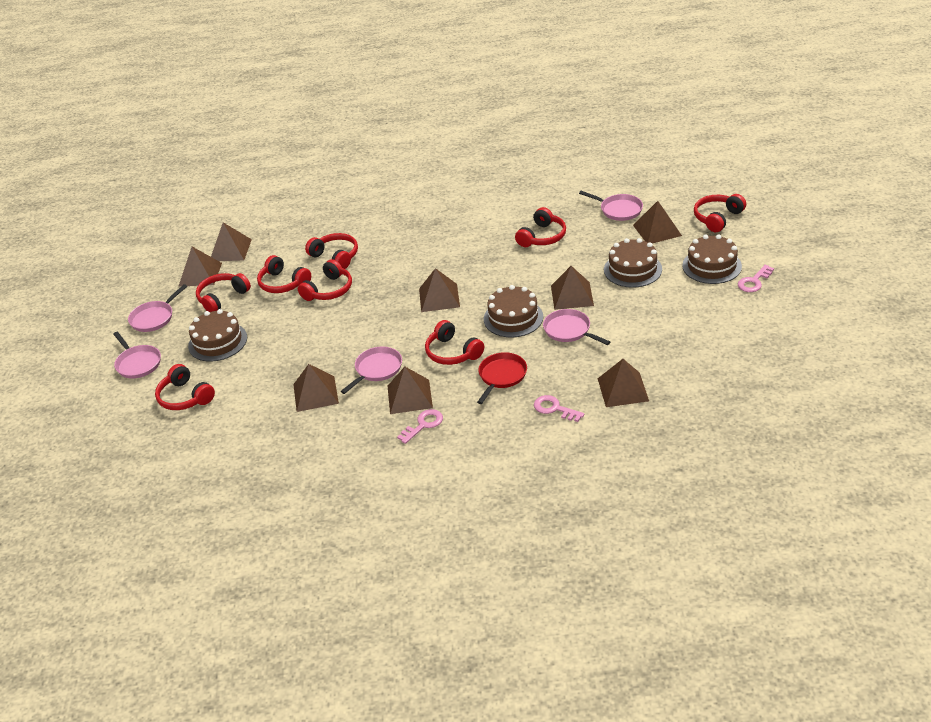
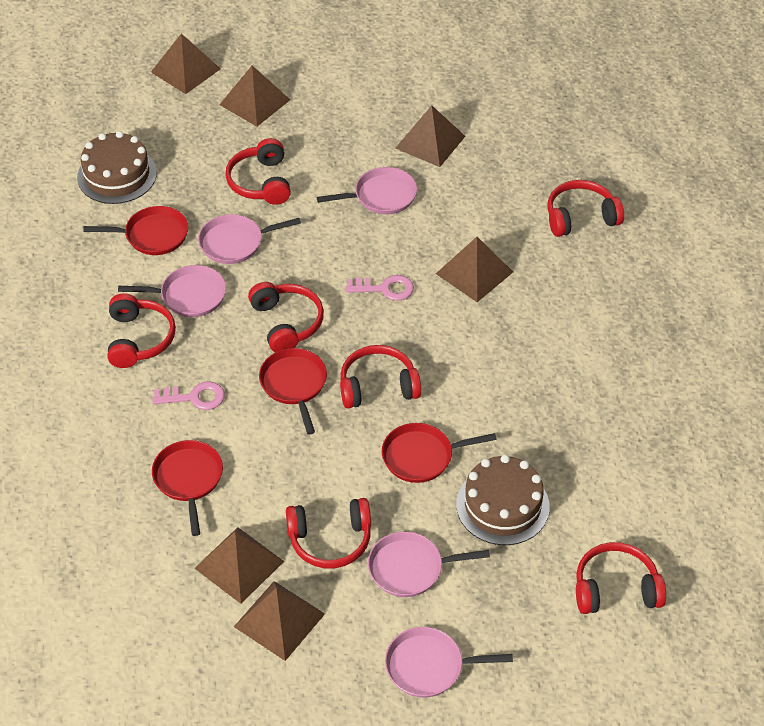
brown cake: 4 -> 2
brown pyramid: 8 -> 6
pink key: 3 -> 2
red headphones: 8 -> 7
red pan: 1 -> 4

